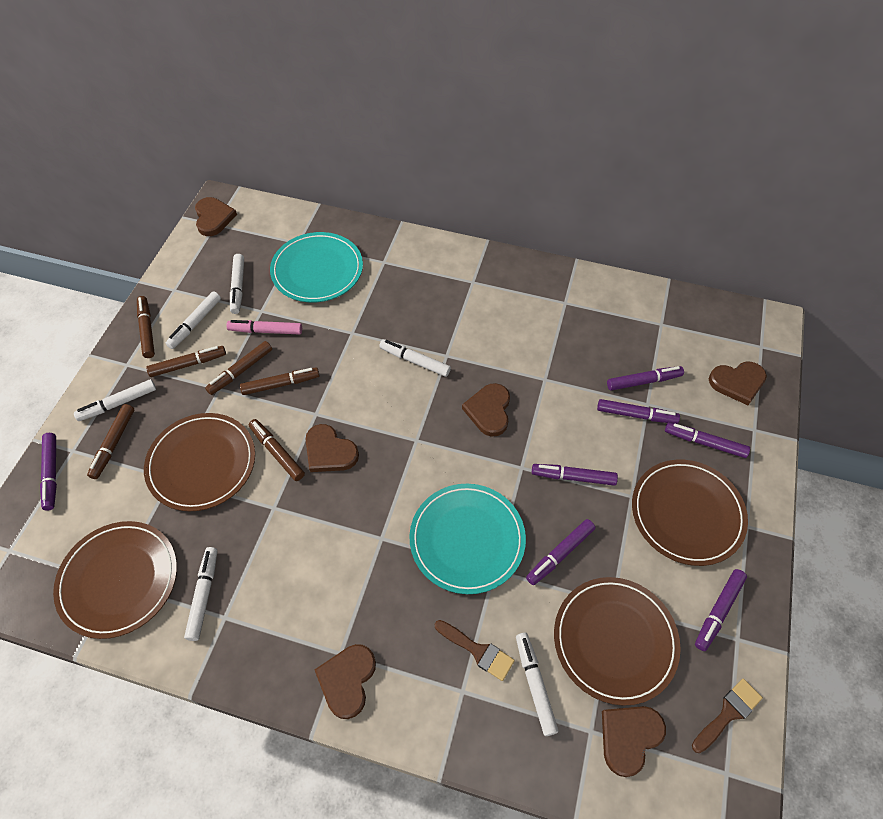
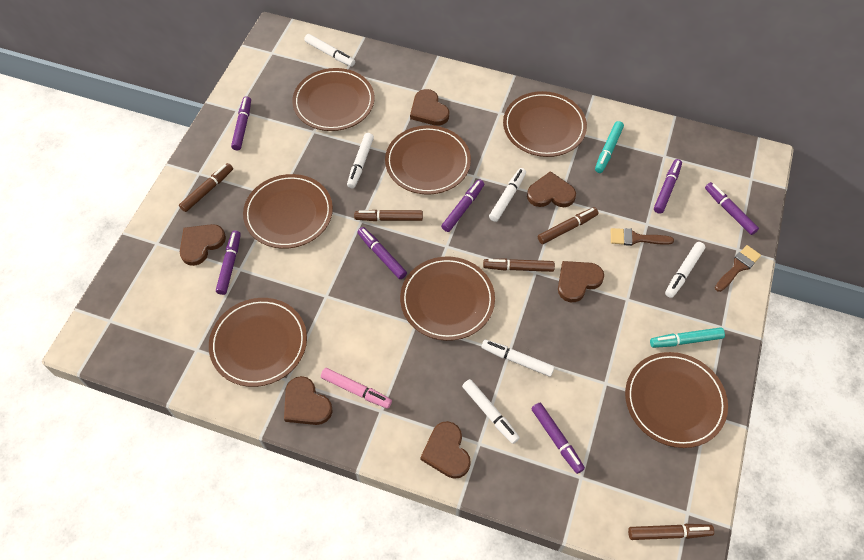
brown marker: 6 -> 5
brown plate: 4 -> 7
turquoise marker: 0 -> 2
turquoise plate: 2 -> 0

